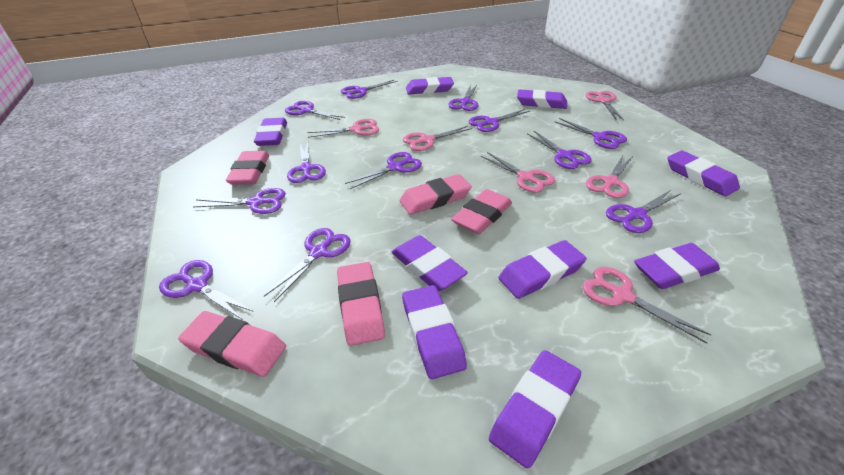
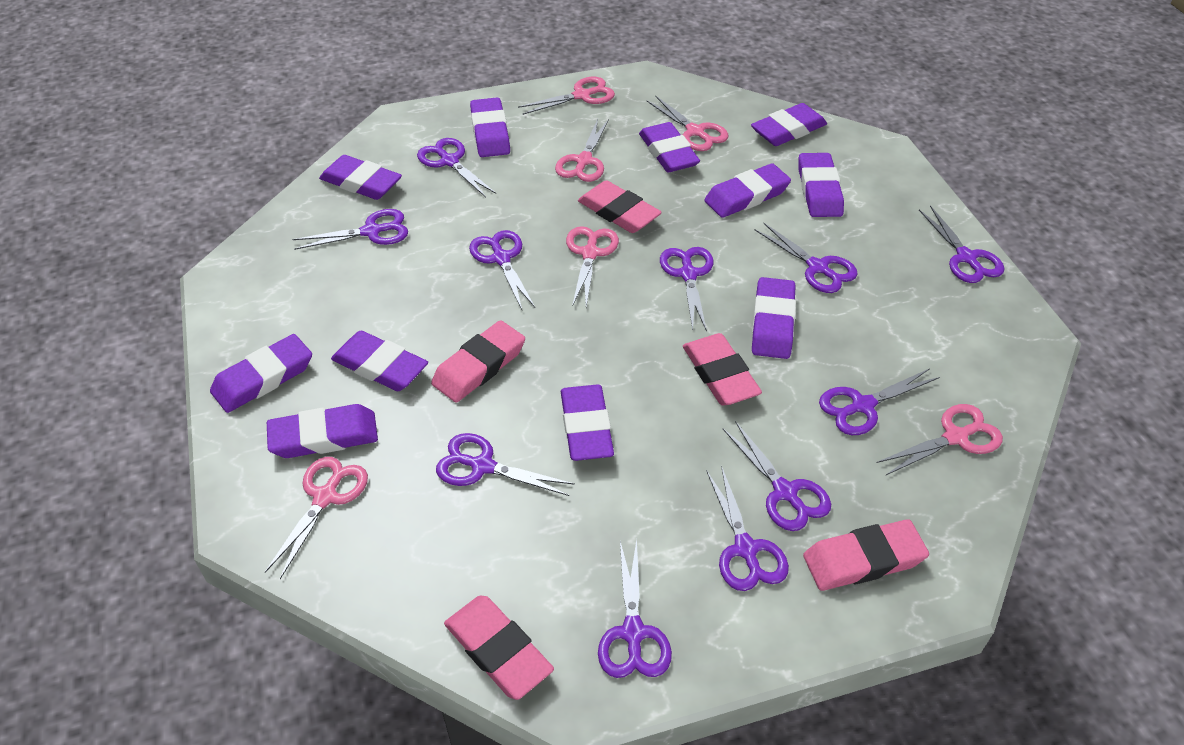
purple eraser: 9 -> 11
purple scissors: 12 -> 11

